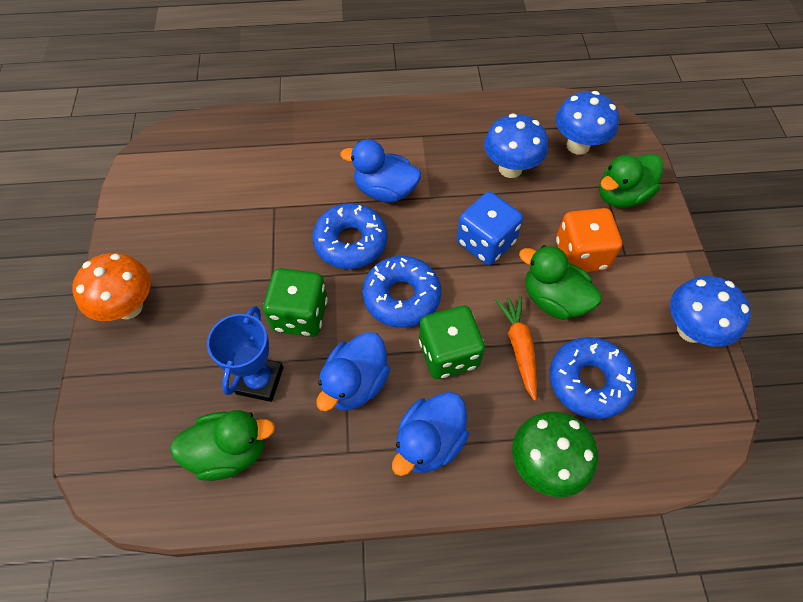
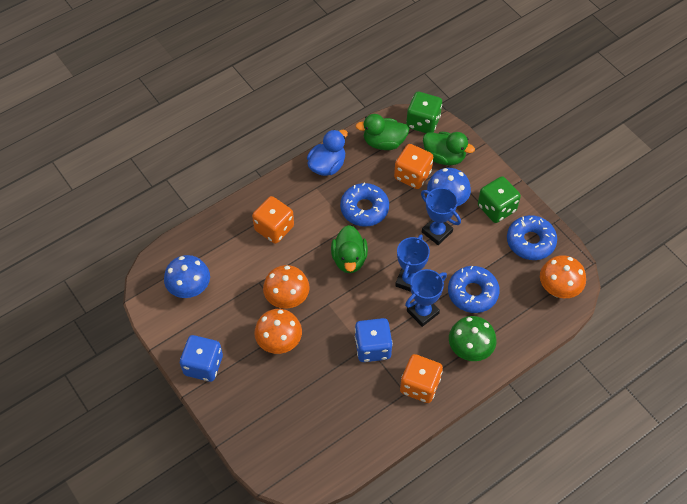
blue dice: 1 -> 2
blue duck: 3 -> 1
blue mushroom: 3 -> 2
blue trophy: 1 -> 3
orange carrot: 1 -> 0
orange dice: 1 -> 3
orange mushroom: 1 -> 3

